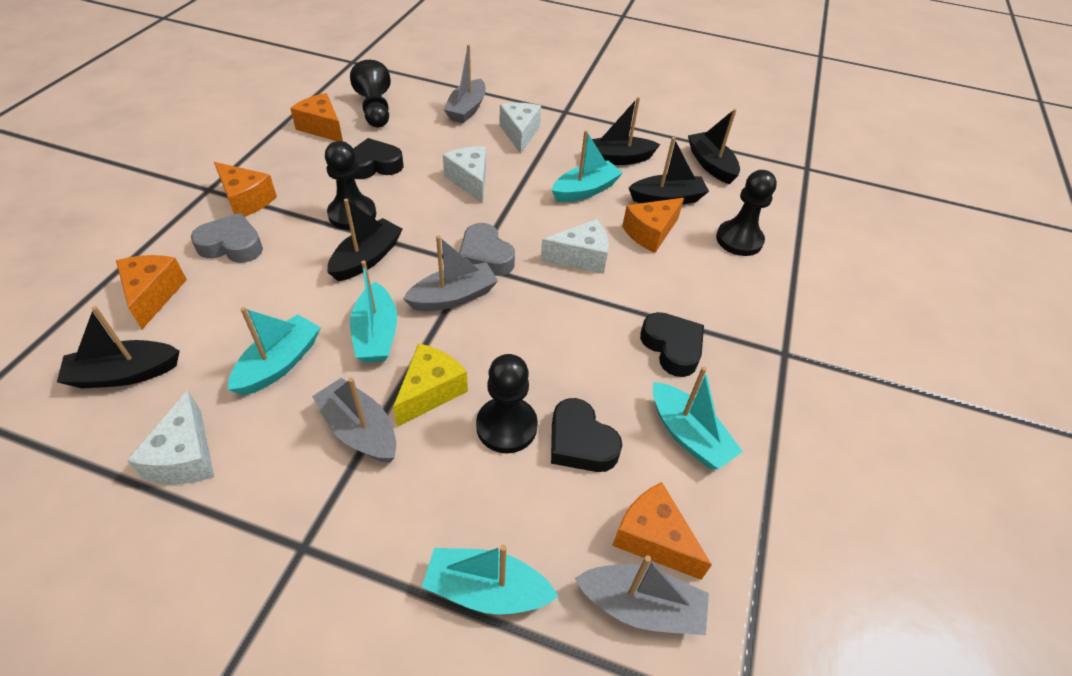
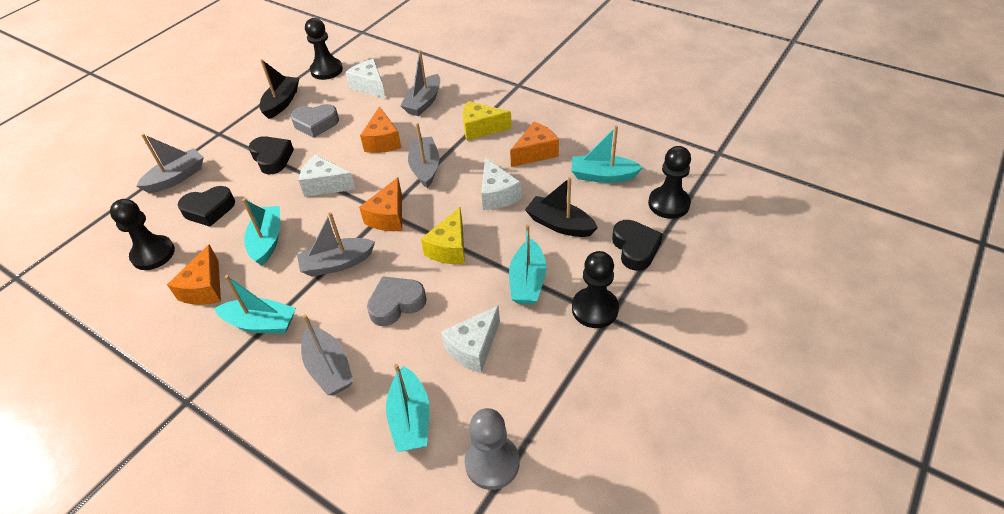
black boat: 5 -> 2
grey boat: 4 -> 5
grey pawn: 0 -> 1
orange cheese: 5 -> 4
yellow cheese: 1 -> 2

